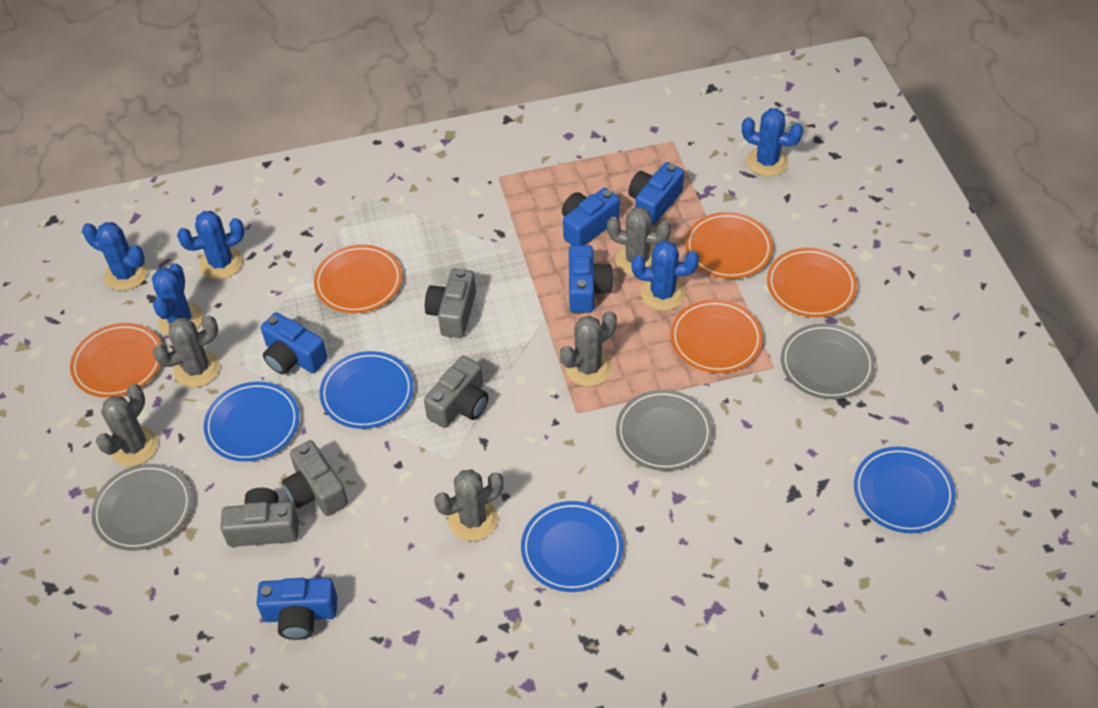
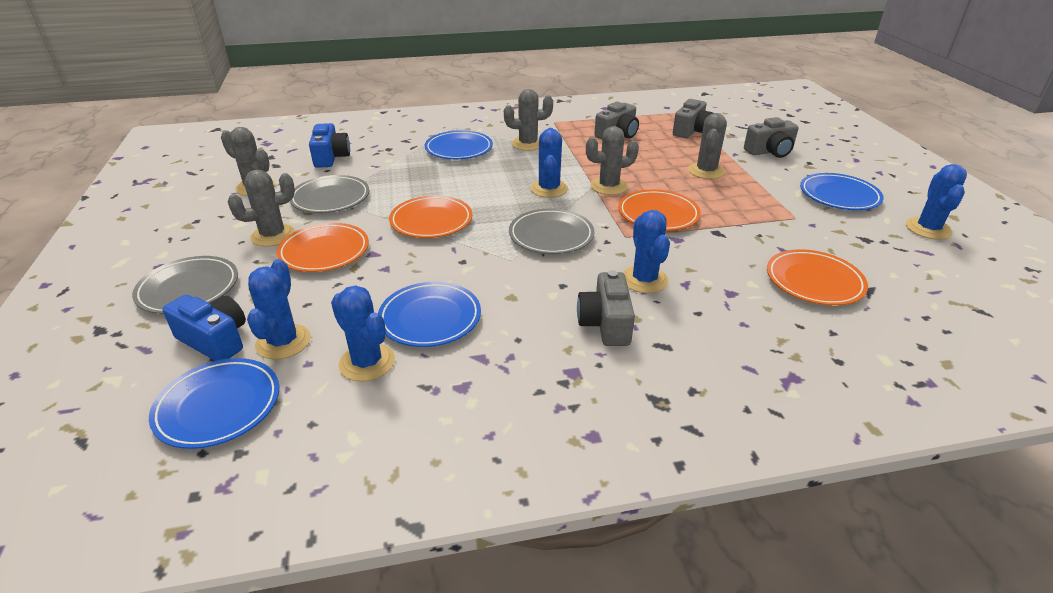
blue camera: 5 -> 2
orange plate: 5 -> 4

